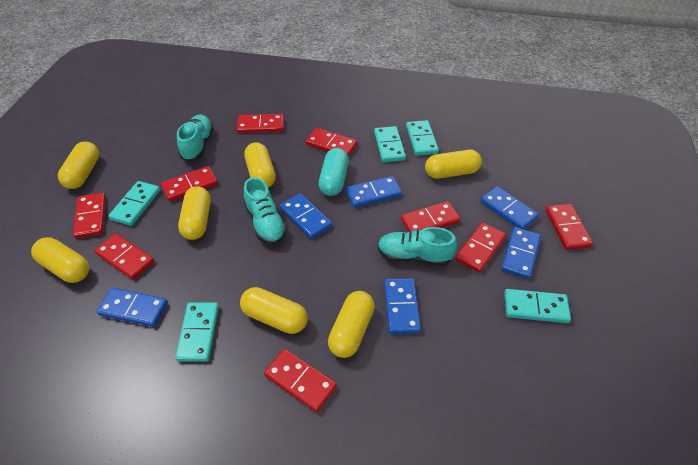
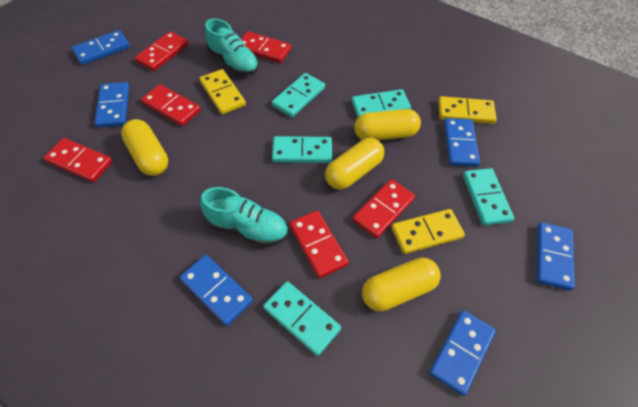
red domino: 9 -> 6
turquoise capsule: 1 -> 0
turquoise shoe: 3 -> 2
yellow capsule: 7 -> 4
yellow domino: 0 -> 3

